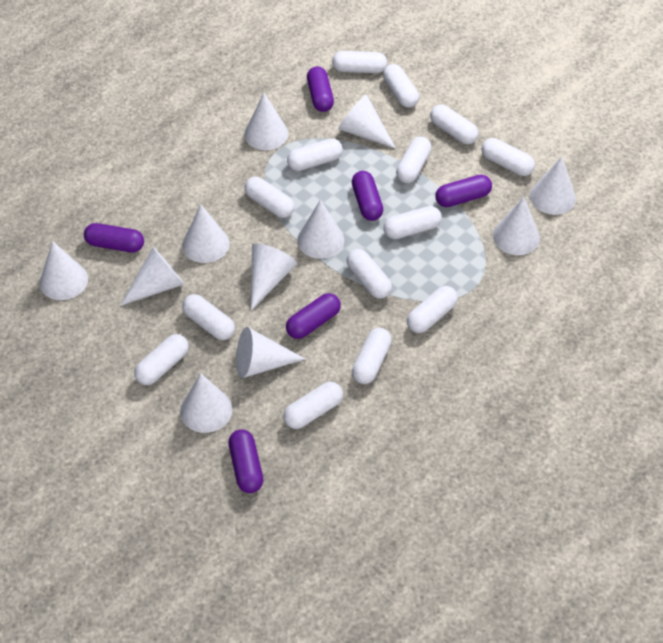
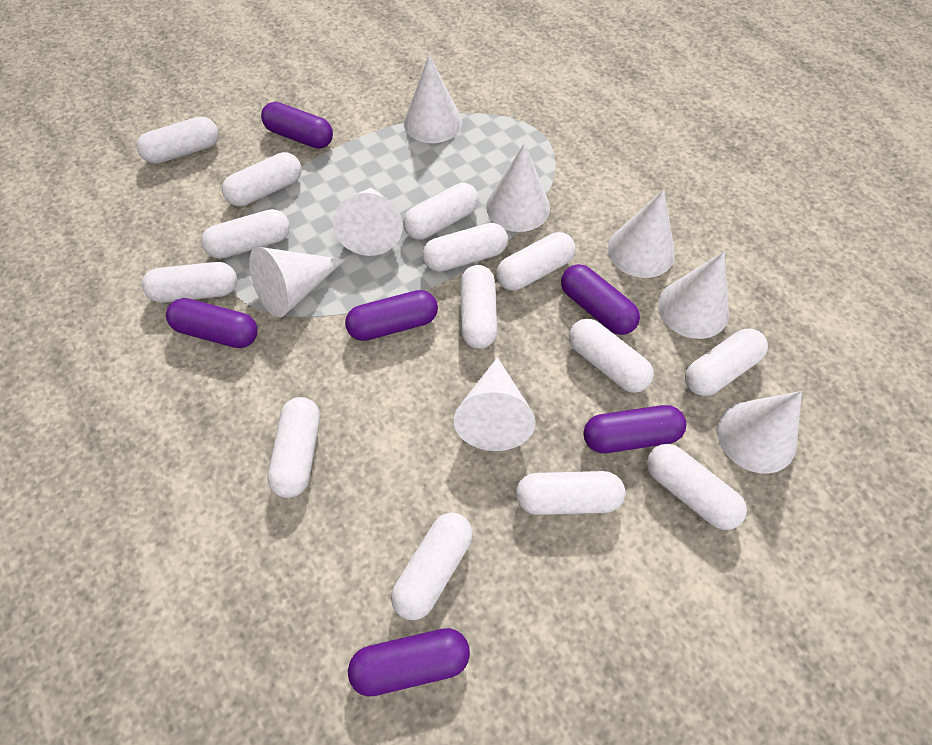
white cone: 11 -> 8

